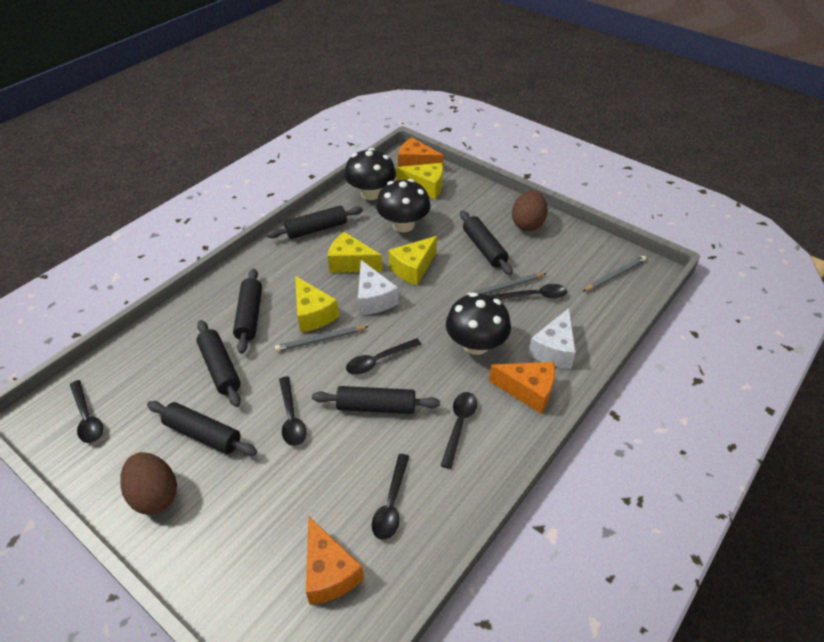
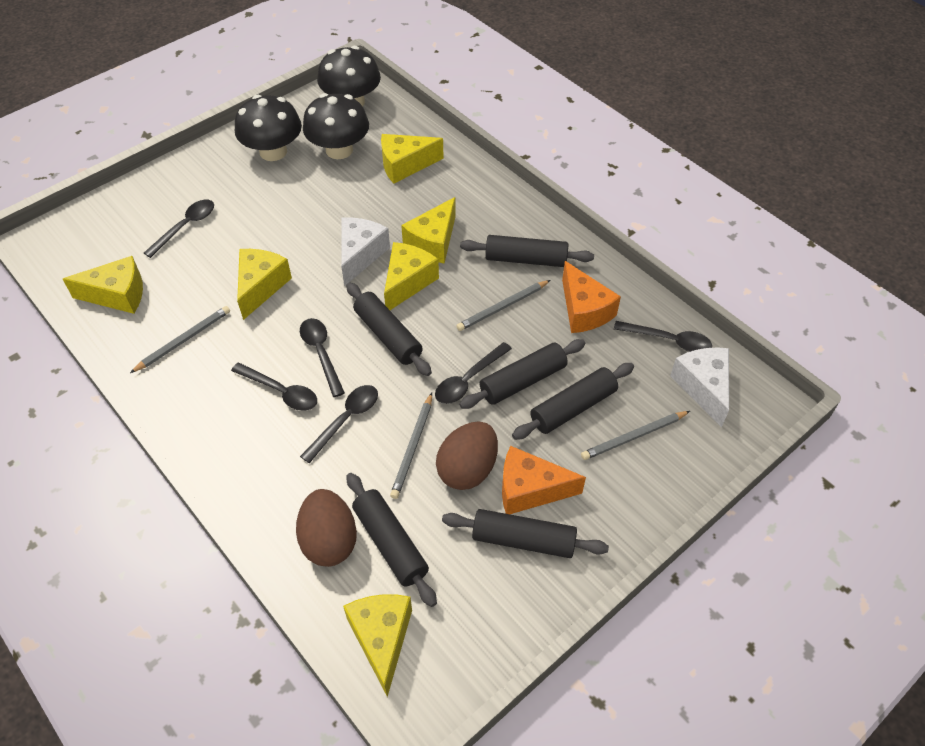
grey pencil: 3 -> 4
orange cheese: 3 -> 2
yellow cheese: 4 -> 6

